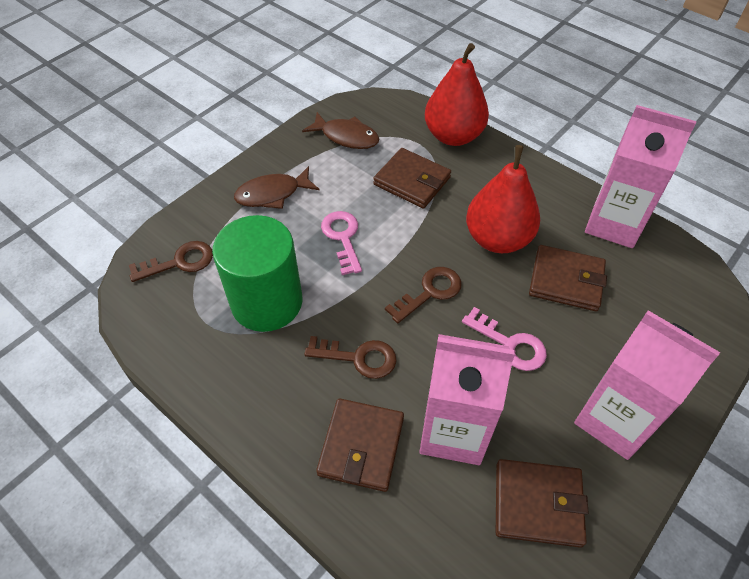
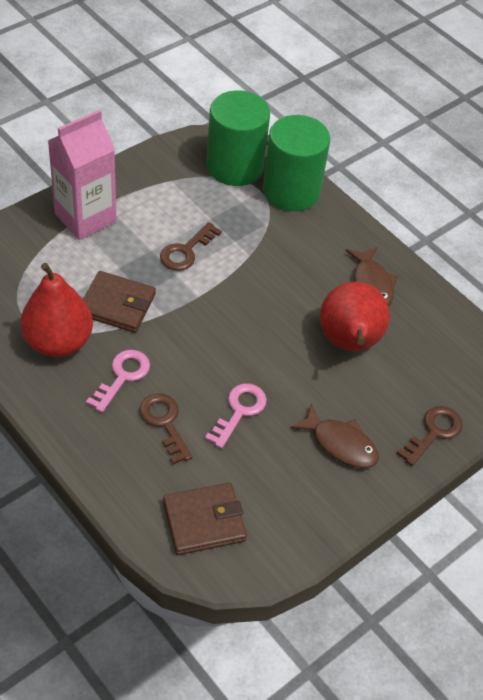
brown wallet: 4 -> 2
green cylinder: 1 -> 2
pink carton: 3 -> 1

